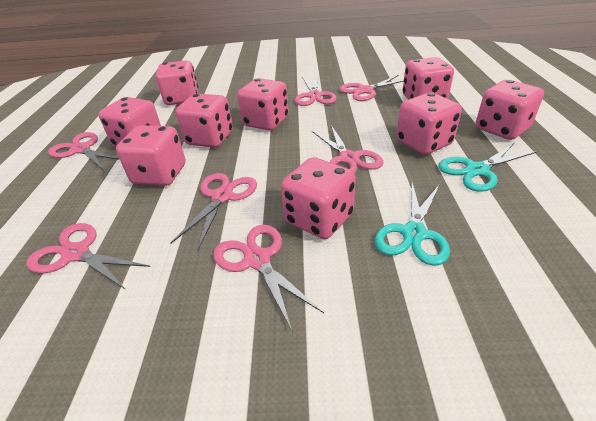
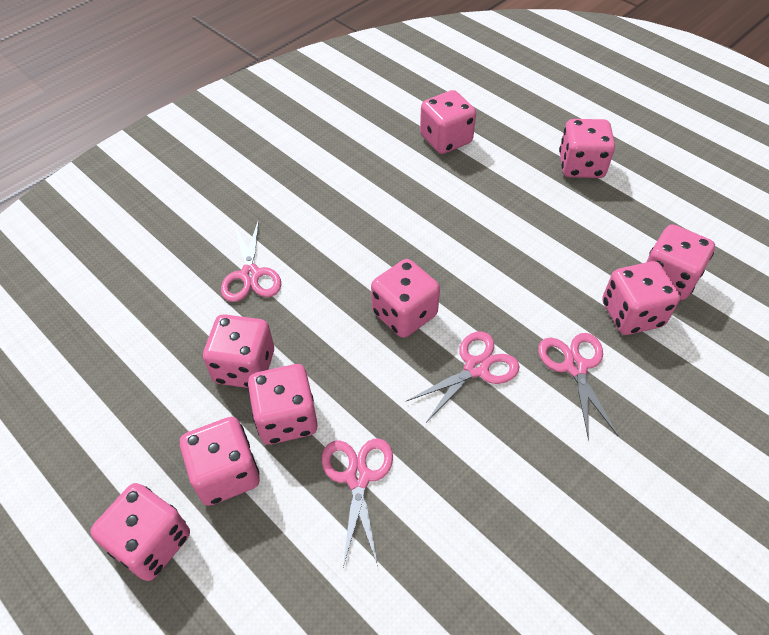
pink scissors: 7 -> 4
turquoise scissors: 2 -> 0

